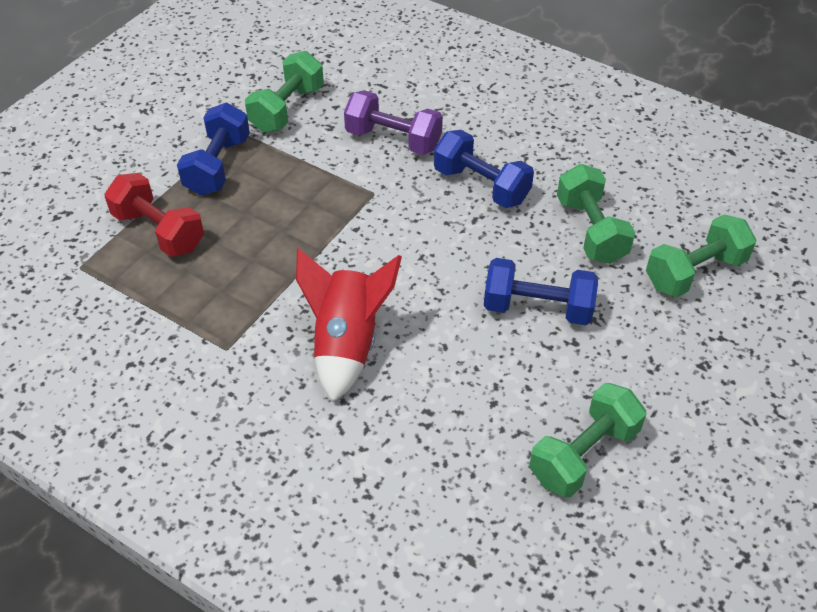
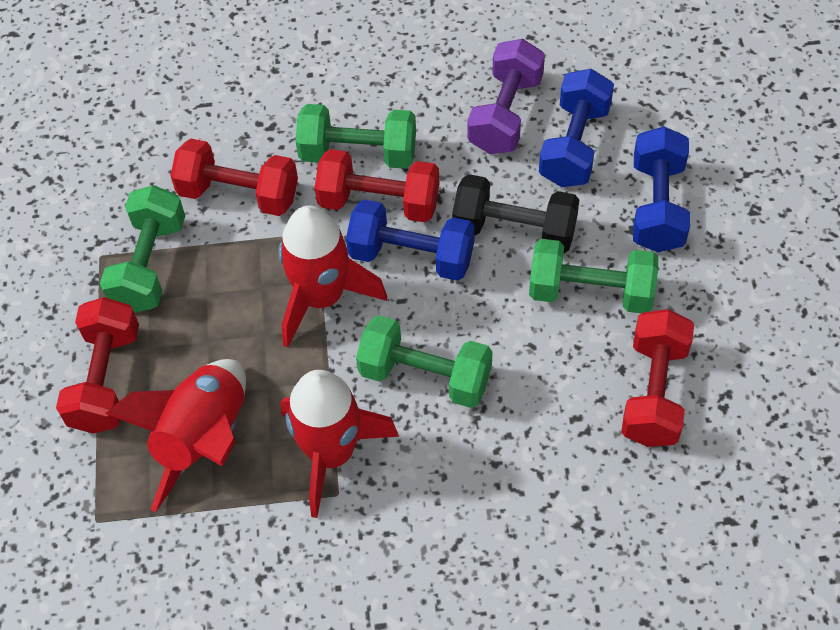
black dumbbell: 0 -> 1
red dumbbell: 1 -> 4
red rocket: 1 -> 3

